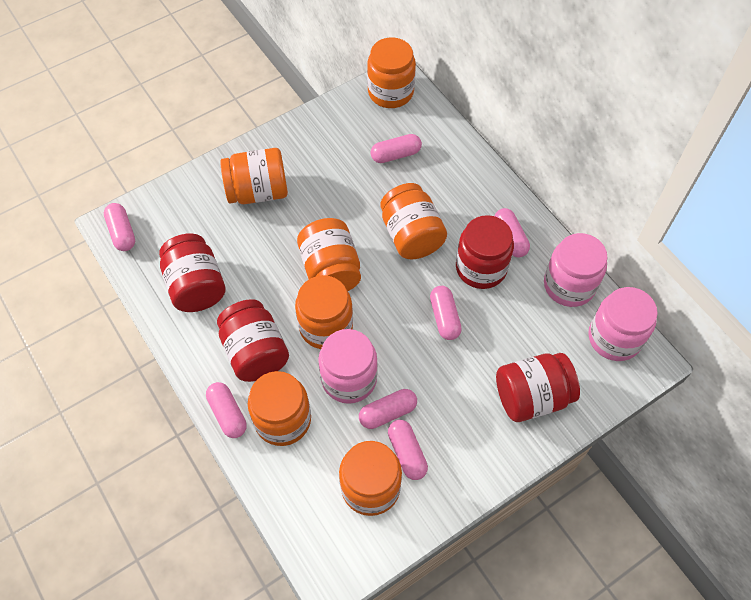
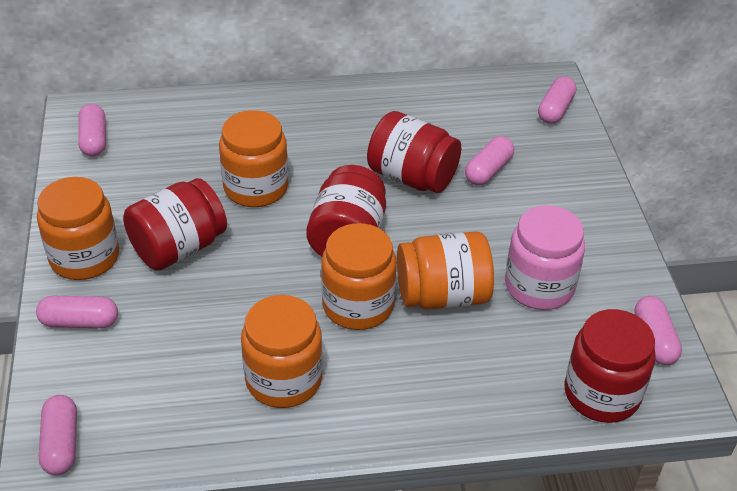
orange jar: 7 -> 5
pink capsule: 7 -> 6
pink jar: 3 -> 1

